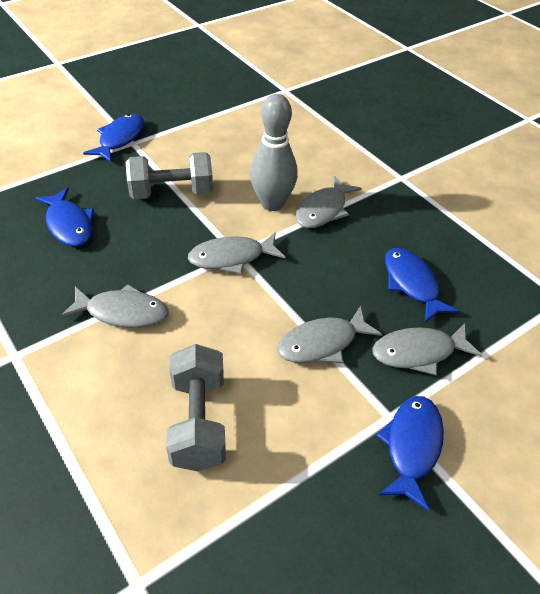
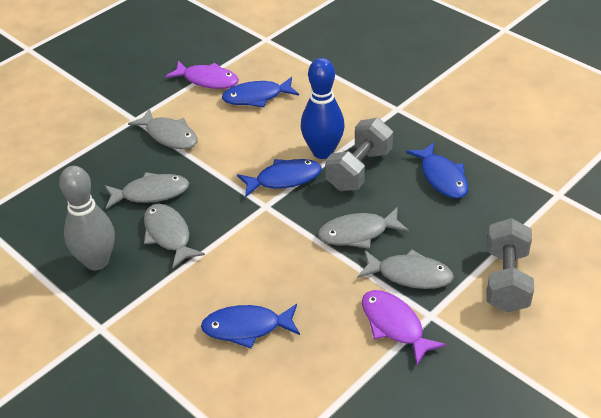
blue bowling pin: 0 -> 1
purple fish: 0 -> 2

